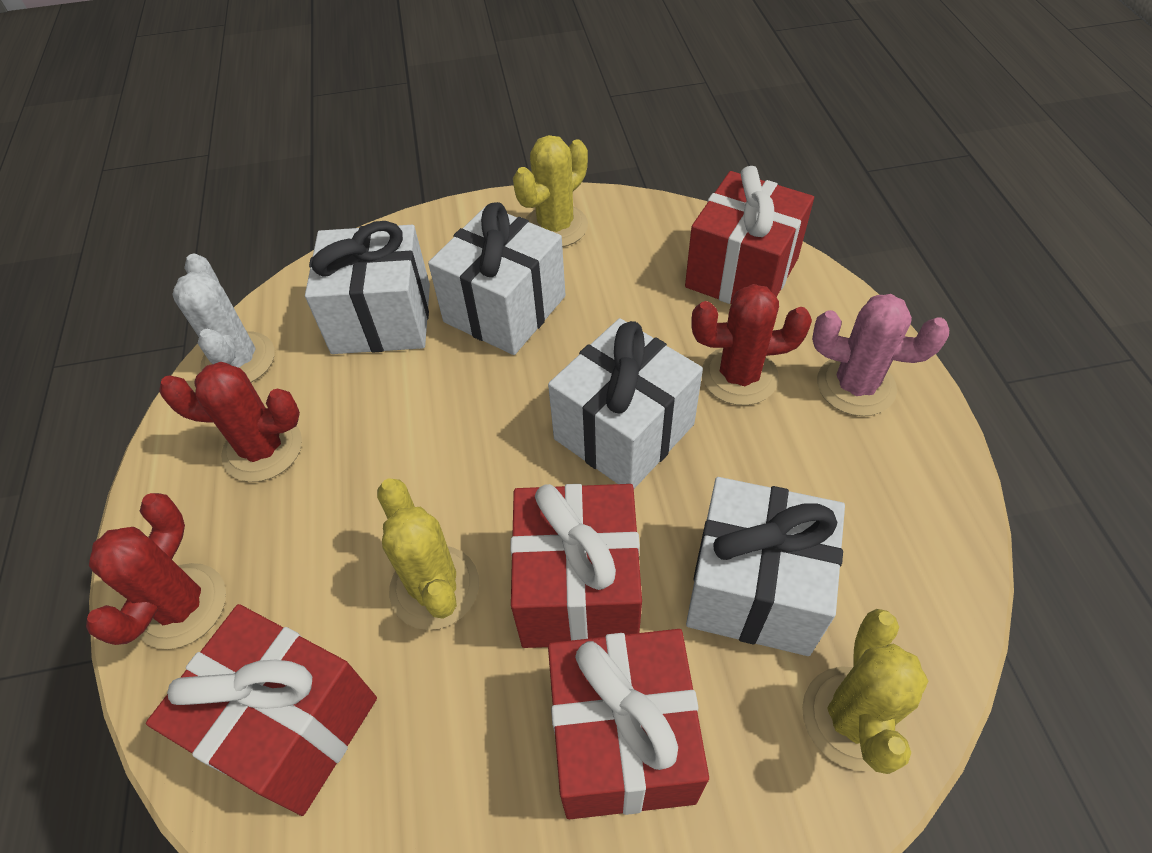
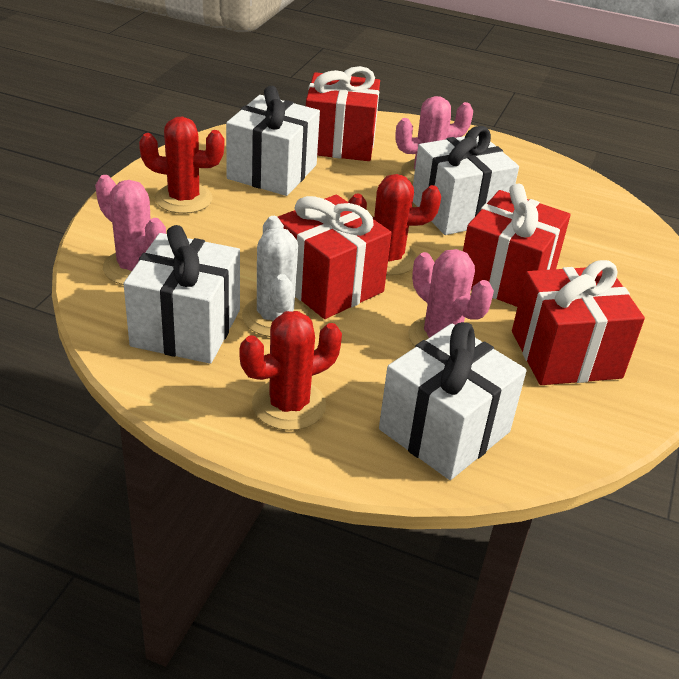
pink cactus: 1 -> 3
yellow cactus: 3 -> 0

